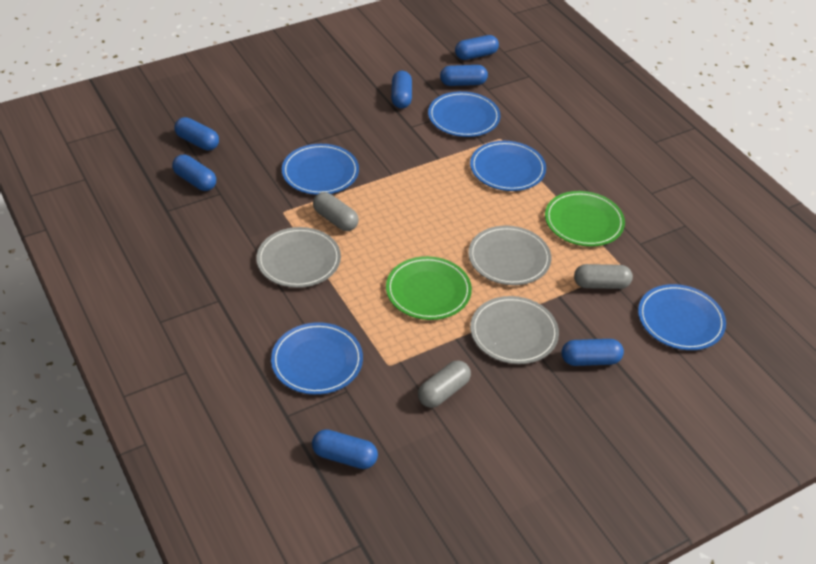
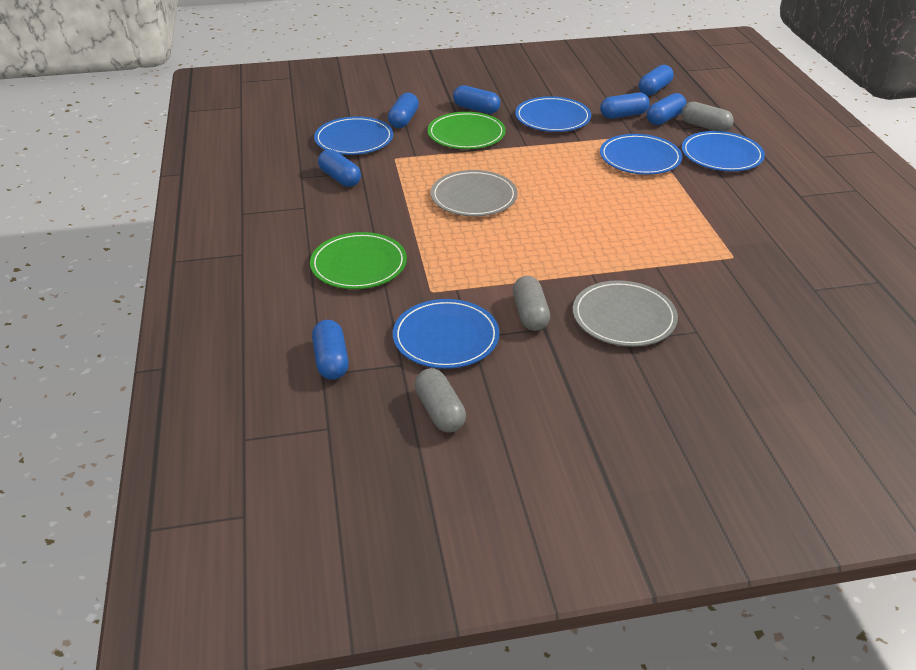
grey plate: 3 -> 2

